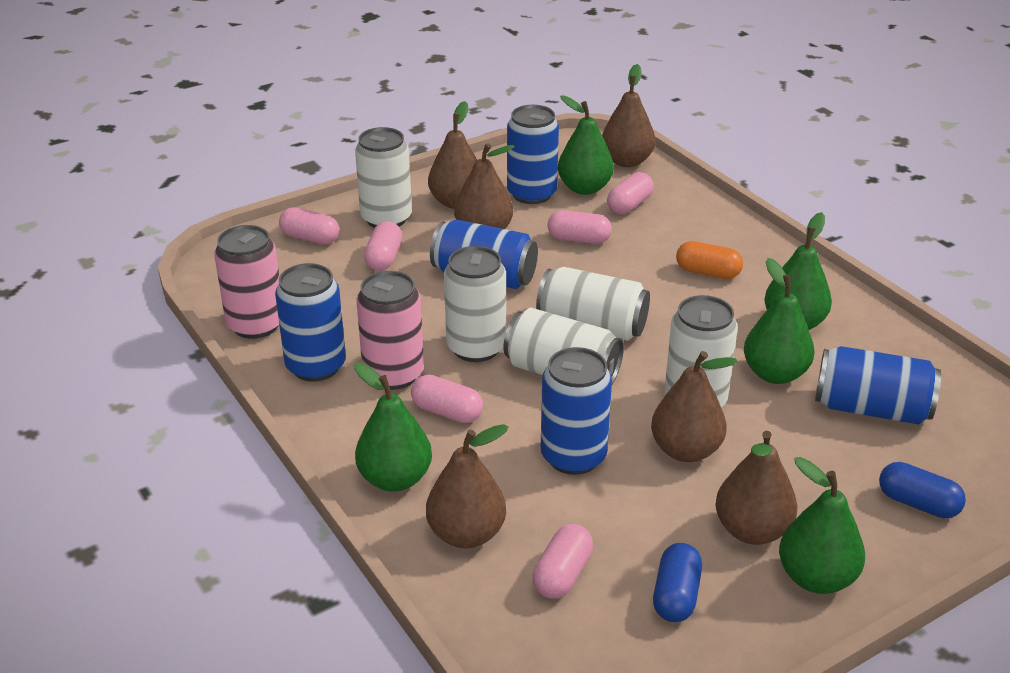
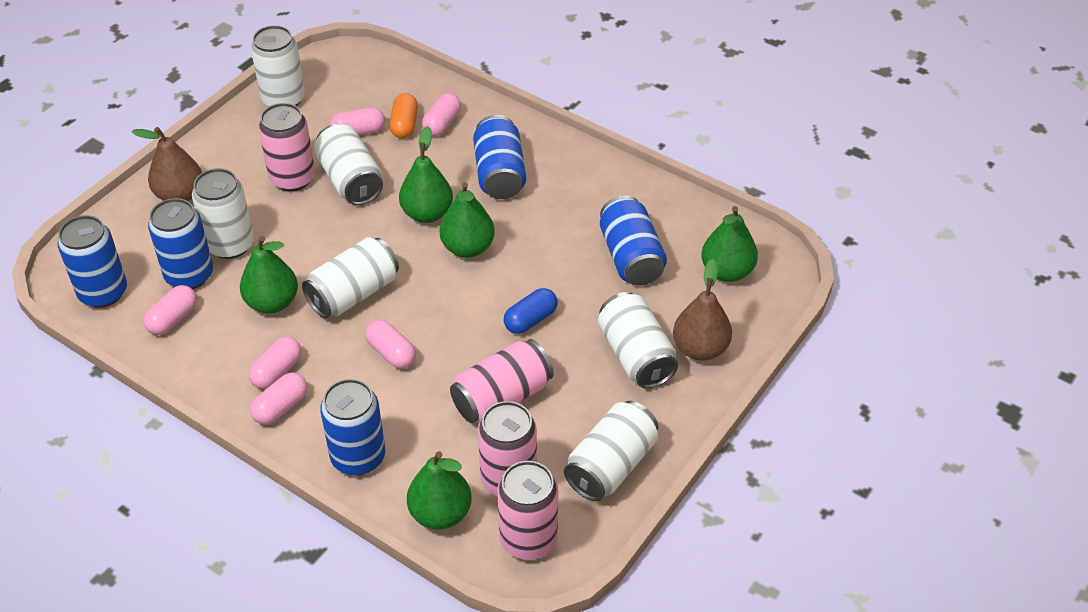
blue capsule: 2 -> 1
brown pear: 6 -> 2
pink can: 2 -> 4
white can: 5 -> 6

